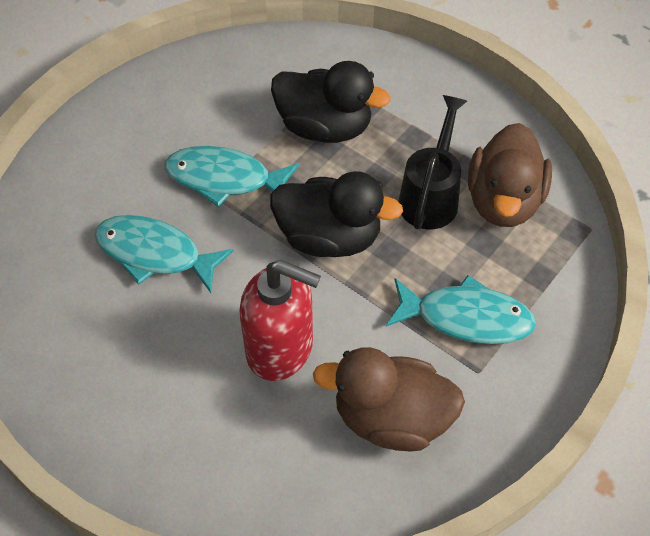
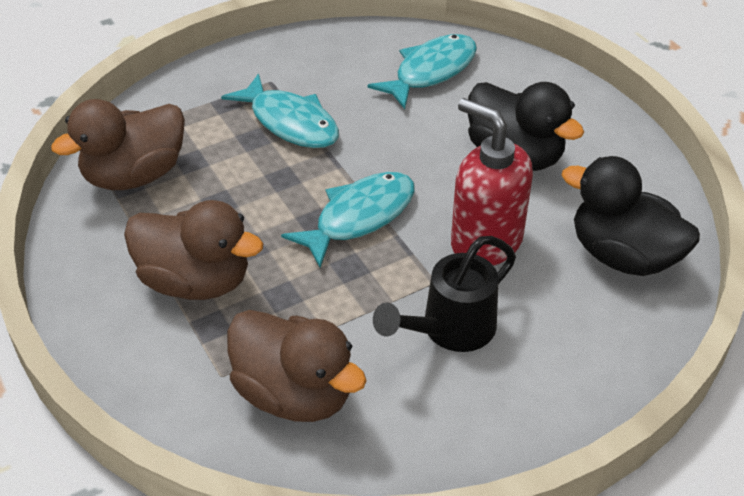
brown duck: 2 -> 3

